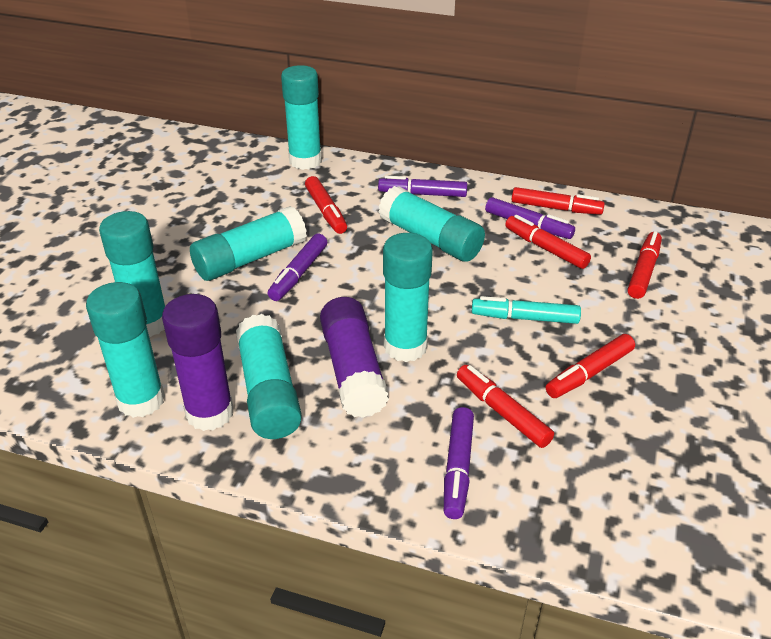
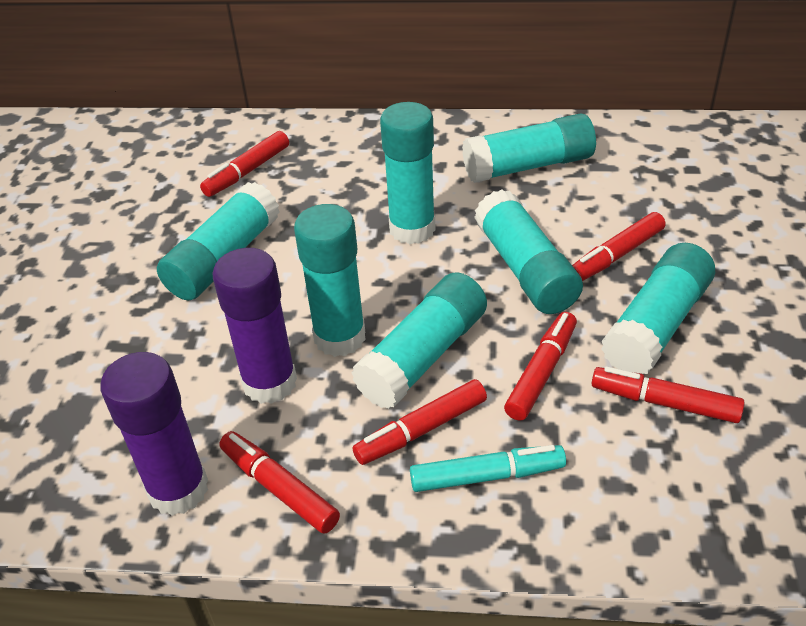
purple marker: 4 -> 0

